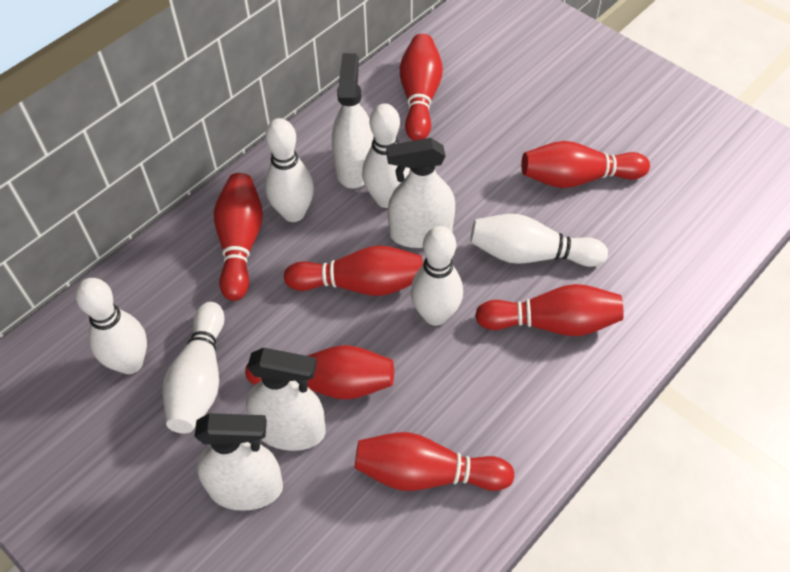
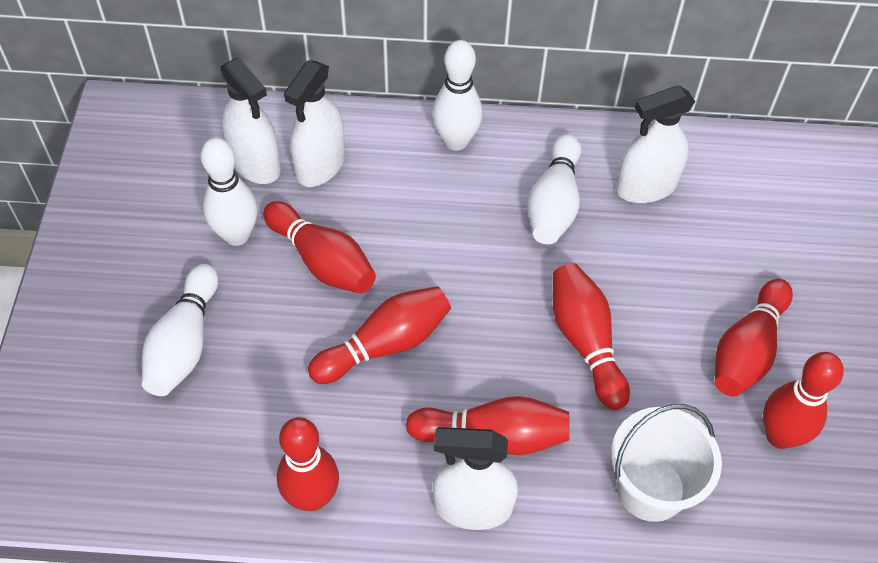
white bowling pin: 6 -> 4
white bucket: 0 -> 1

